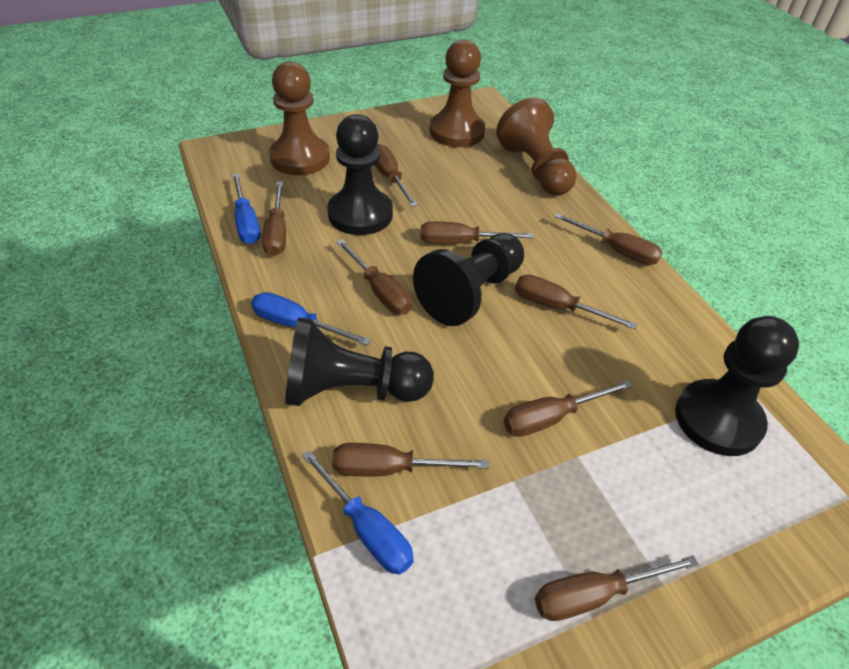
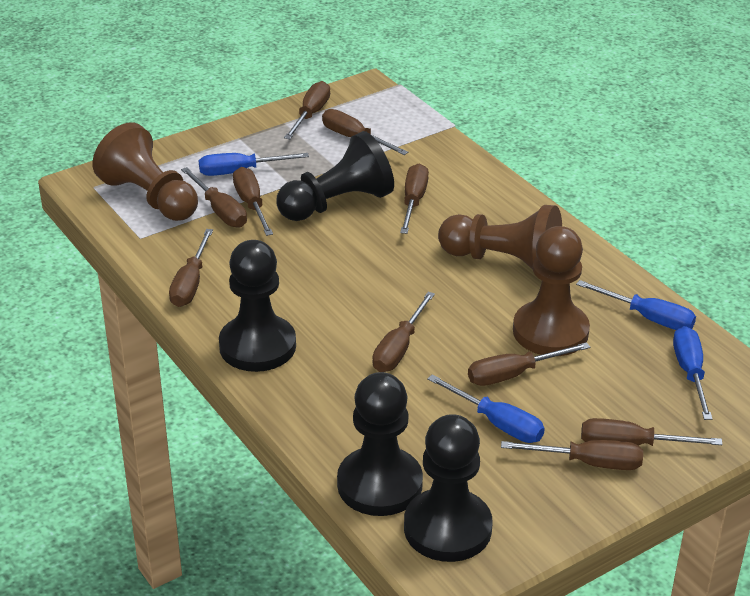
blue screwdriver: 3 -> 4
brown screwdriver: 9 -> 10

